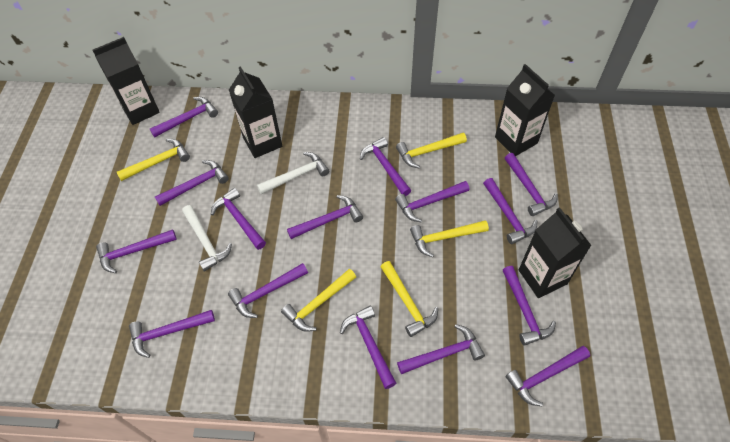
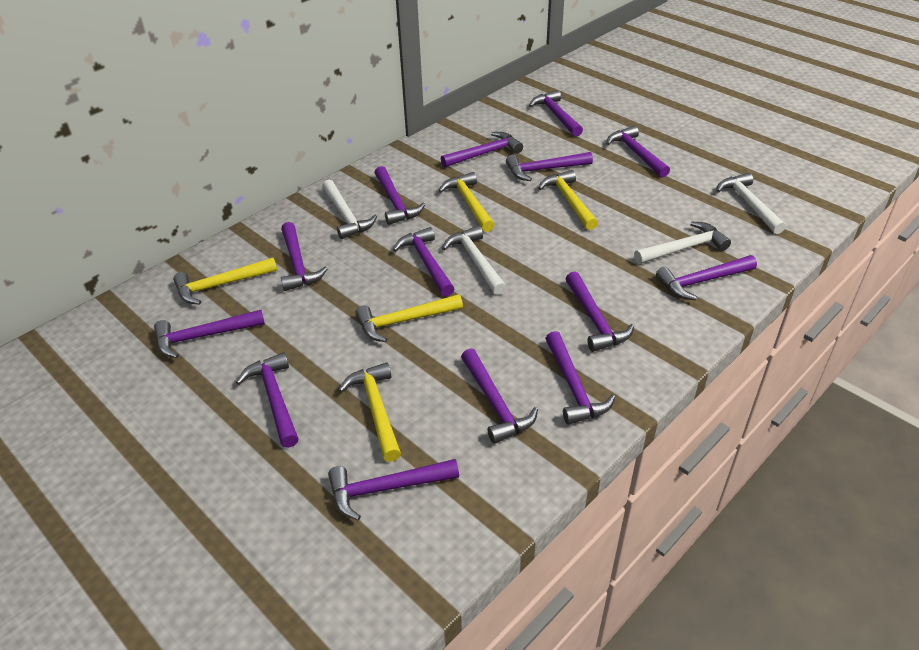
black carton: 4 -> 0
purple hammer: 15 -> 14
white hammer: 2 -> 4

